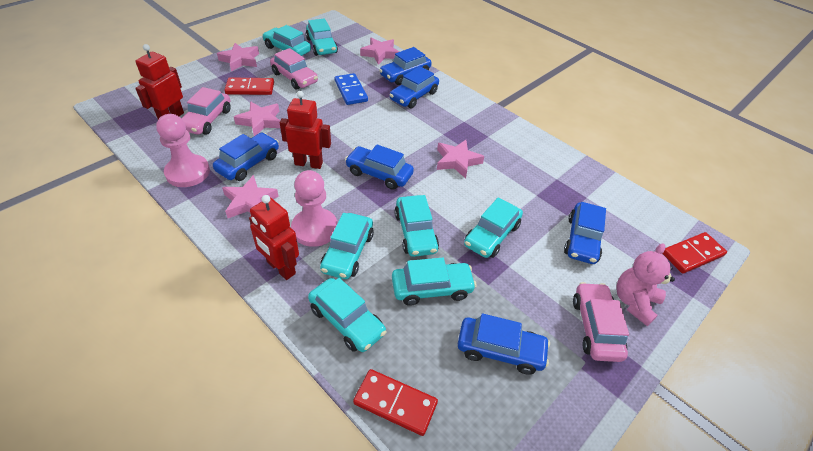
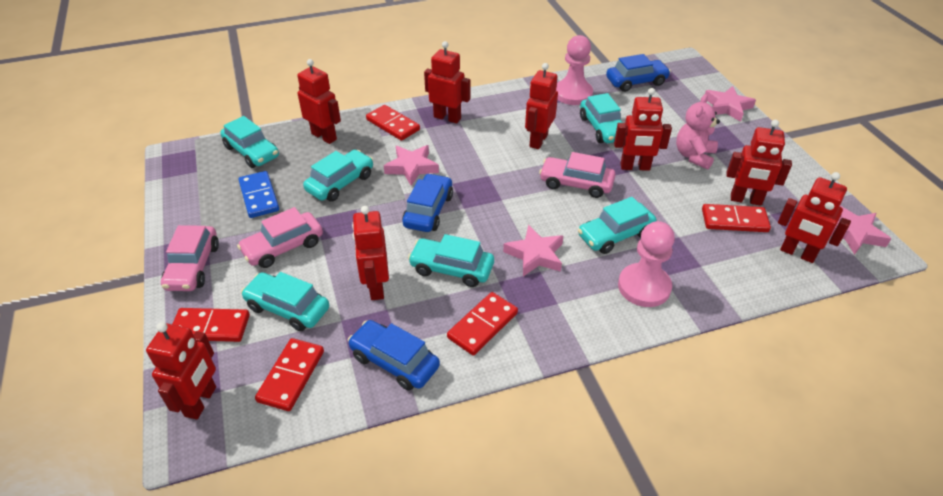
blue car: 6 -> 3
pink star: 5 -> 4
red domino: 3 -> 5
red robot: 3 -> 8
turquoise car: 7 -> 6

